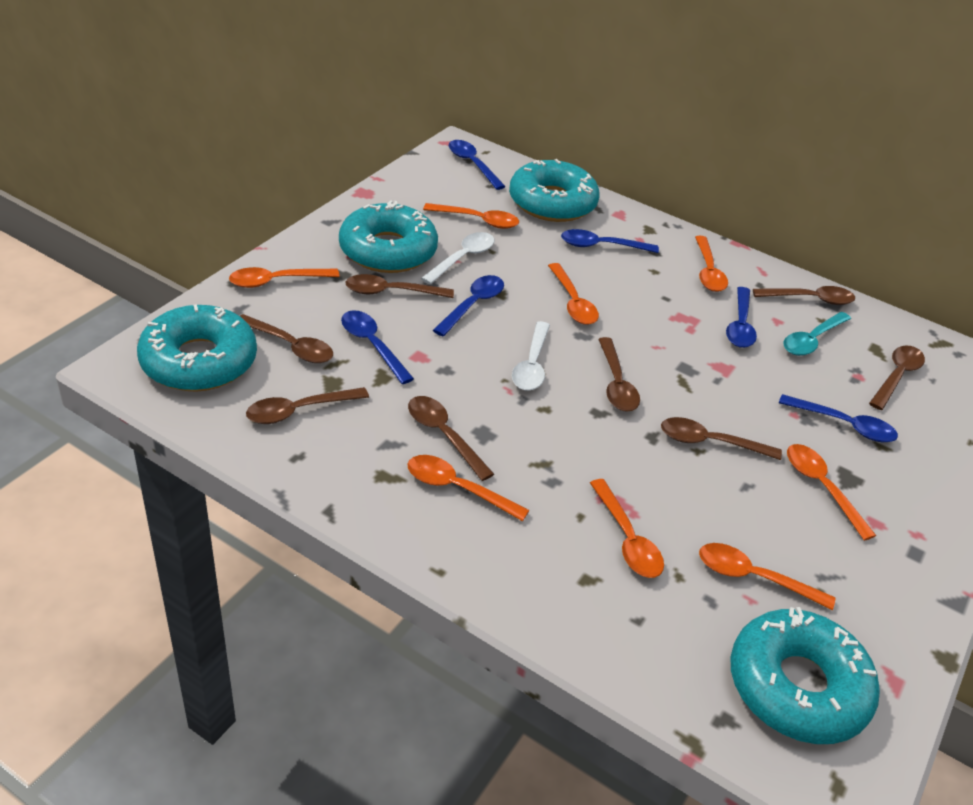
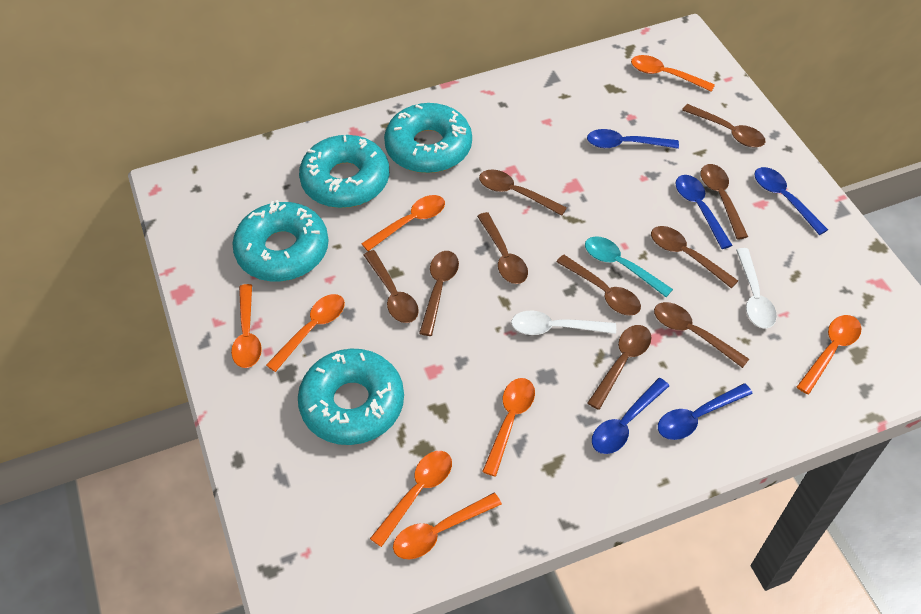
blue spoon: 6 -> 5
brown spoon: 8 -> 10

